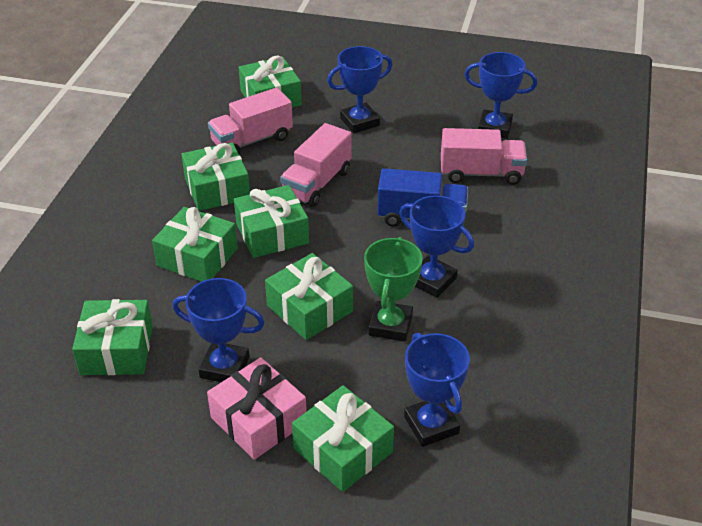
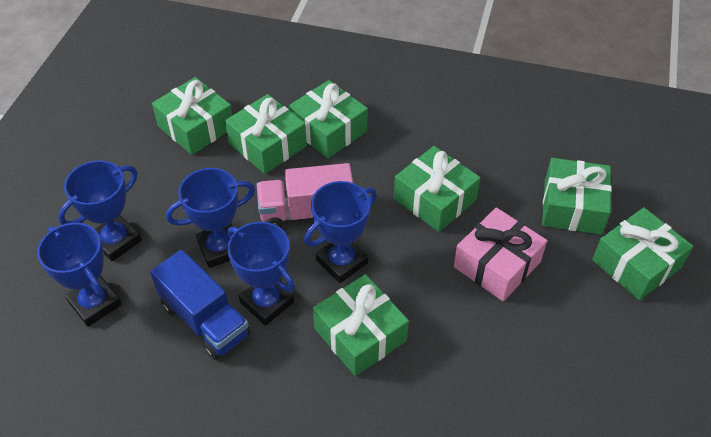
green trophy: 1 -> 0
pink truck: 3 -> 1

